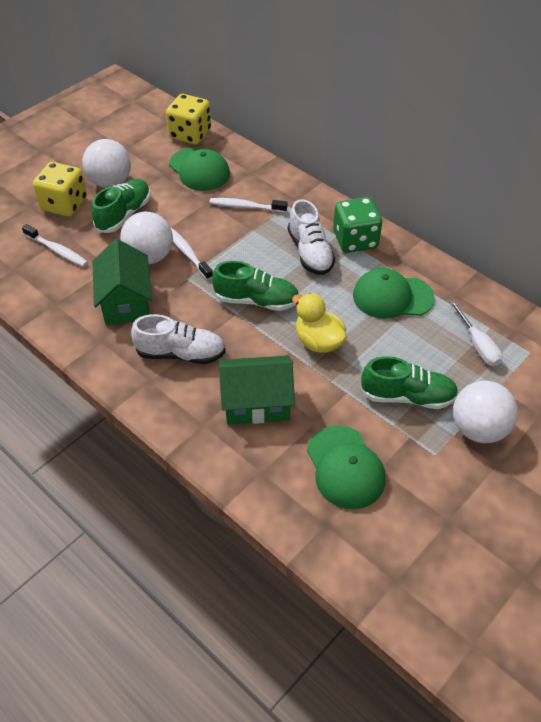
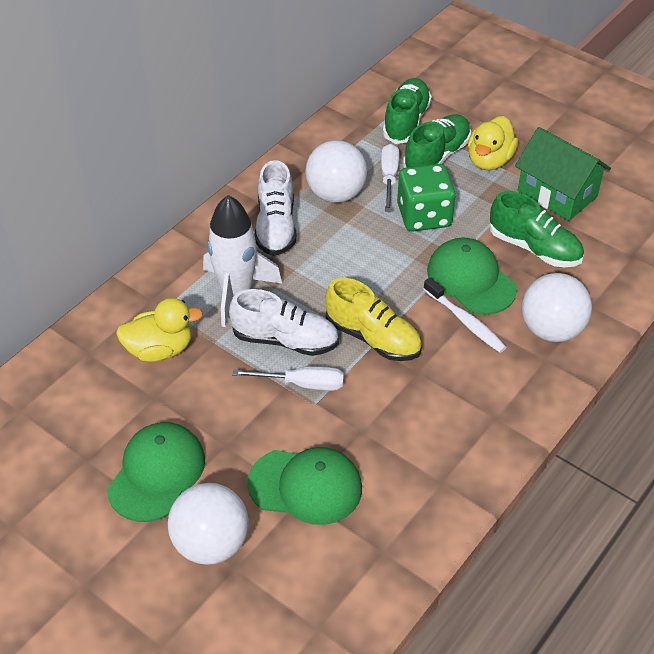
green house: 2 -> 1
white rocket: 0 -> 1
white screwdriver: 1 -> 2
white toothbrush: 3 -> 1
yellow dice: 2 -> 0
yellow duck: 1 -> 2
yellow shoe: 0 -> 1

